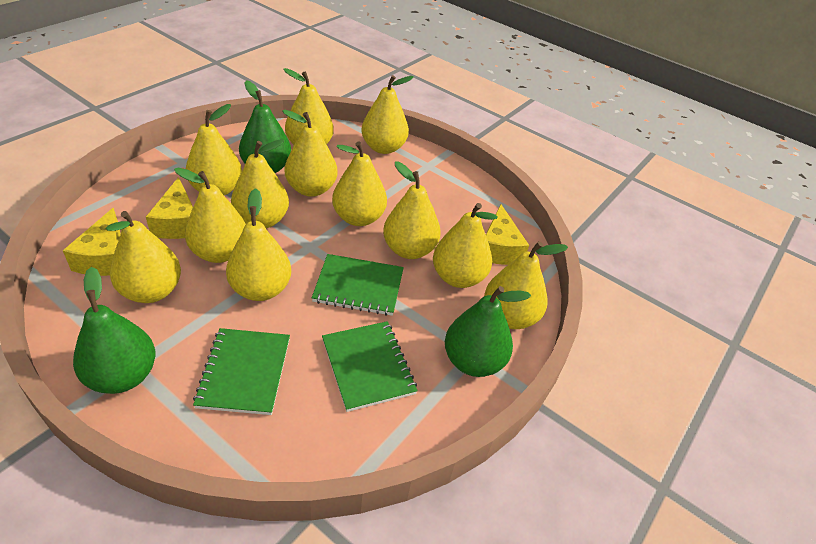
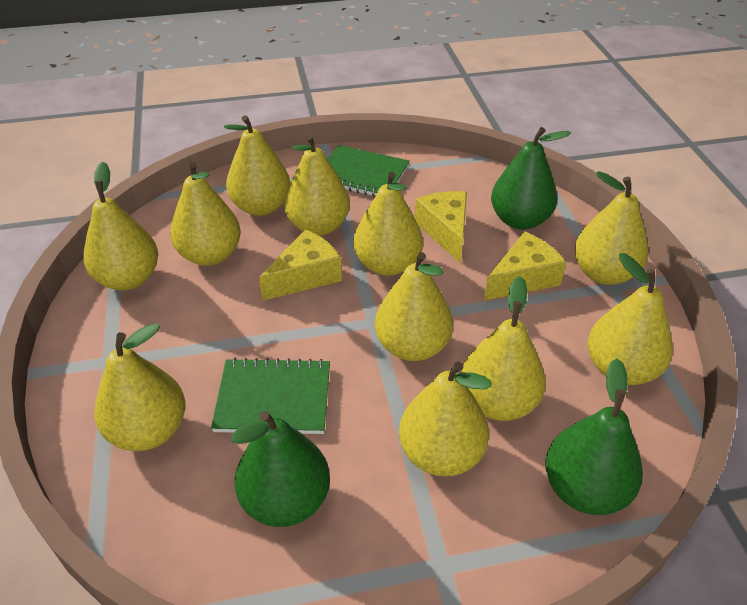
green notebook: 3 -> 2
yellow pear: 12 -> 11

